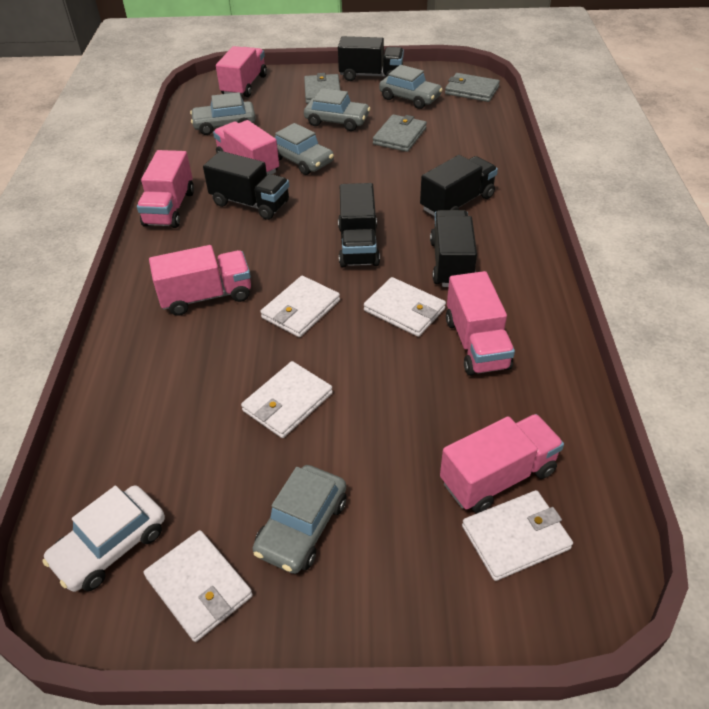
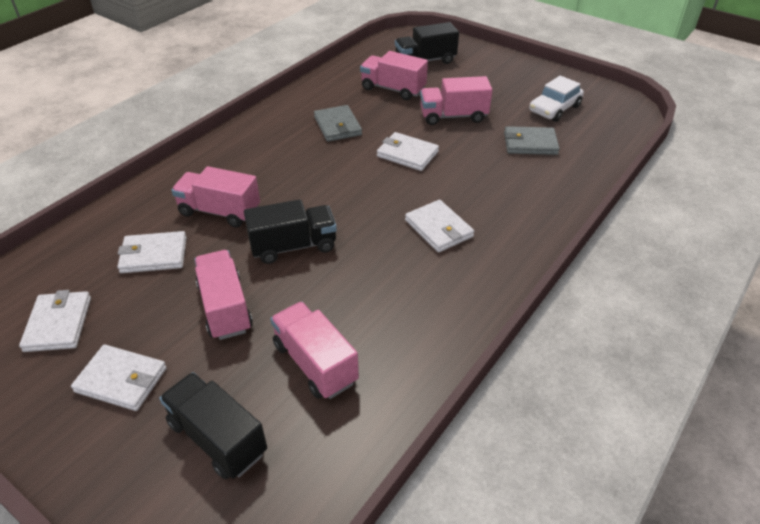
black truck: 5 -> 3
grey car: 5 -> 0
grey wallet: 3 -> 2
pink truck: 6 -> 5

